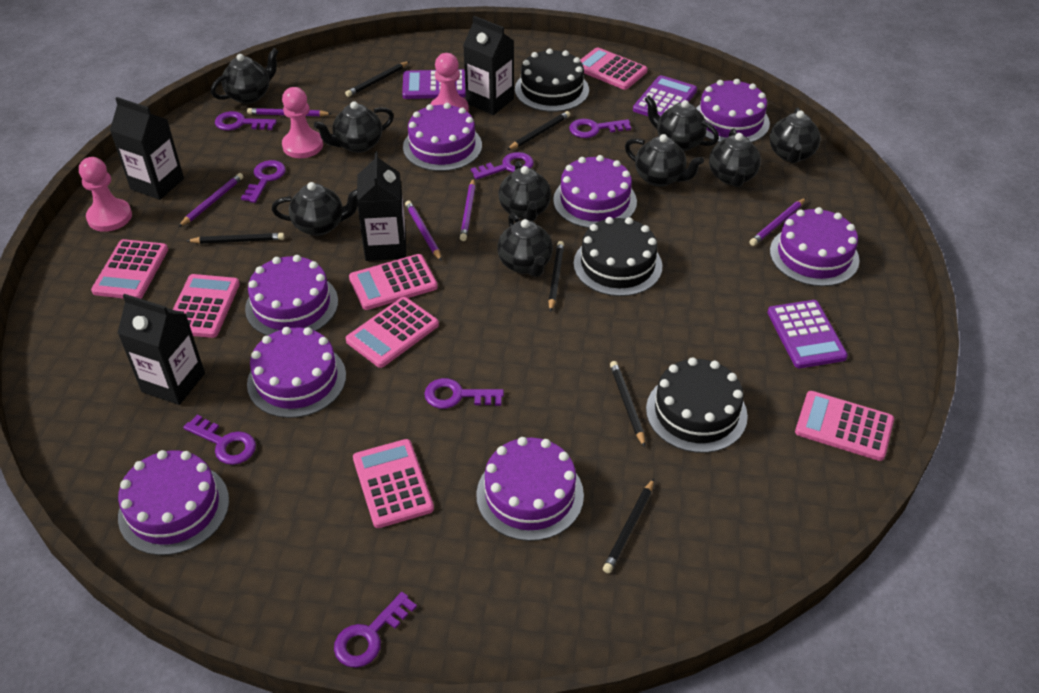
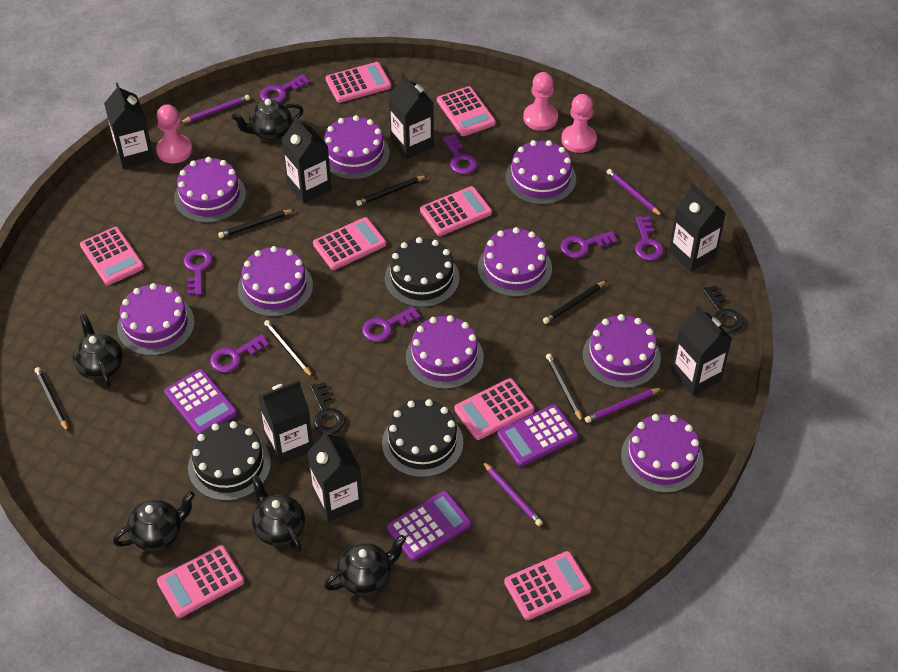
black carton: 4 -> 7
black key: 0 -> 2
black teapot: 9 -> 5
pink calculator: 7 -> 8
purple cake: 8 -> 9
purple pencil: 5 -> 4

